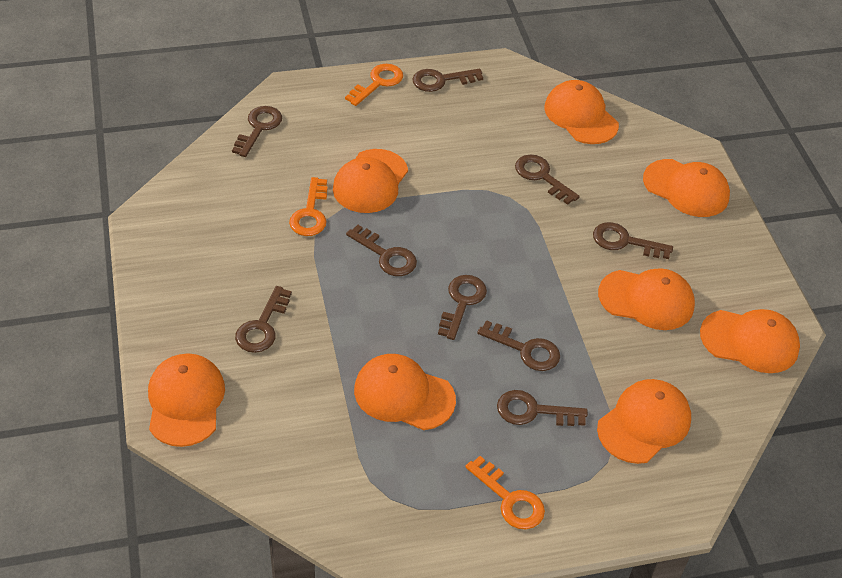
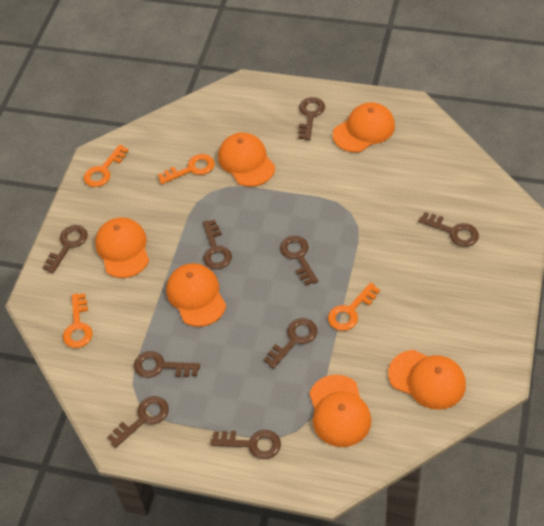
orange cap: 8 -> 6
orange key: 3 -> 4

